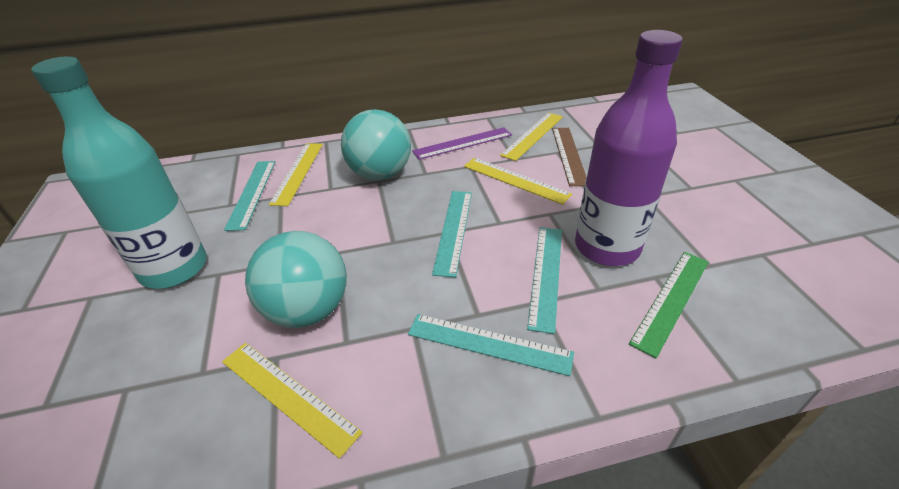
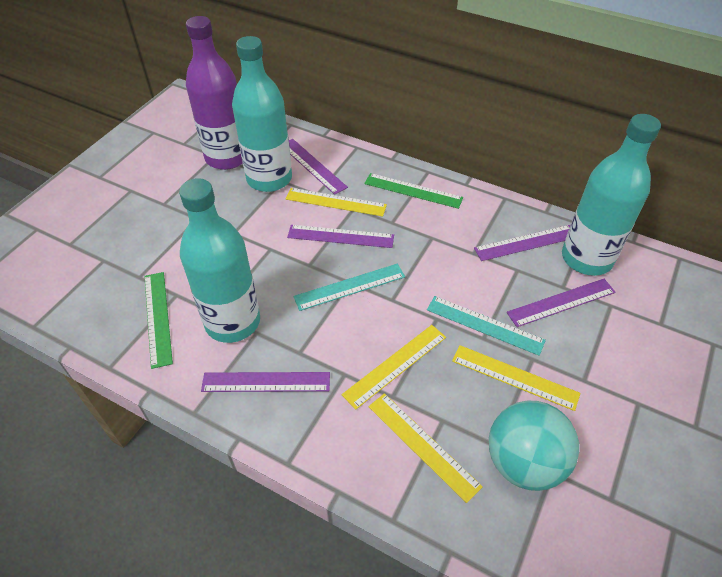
brown ruler: 1 -> 0
green ruler: 1 -> 2
purple ruler: 1 -> 5
turquoise ball: 2 -> 1
turquoise bottle: 1 -> 3
turquoise ruler: 4 -> 2

